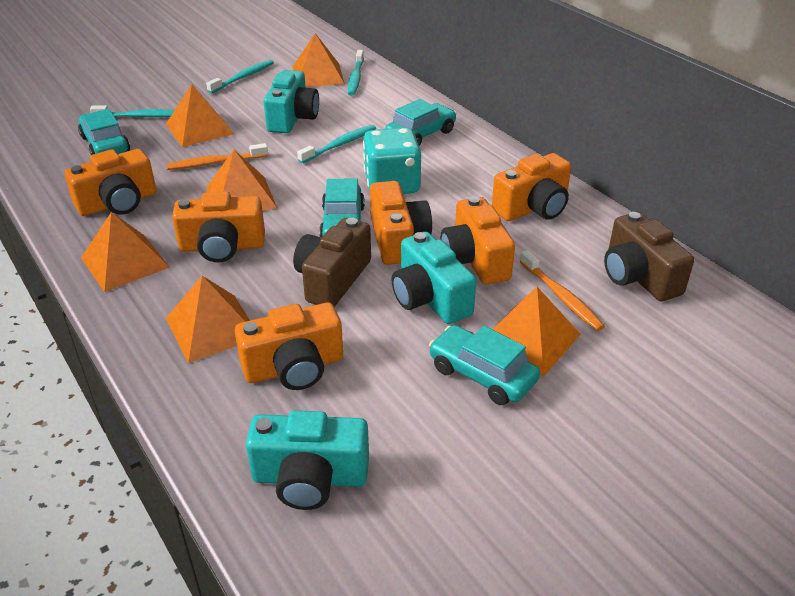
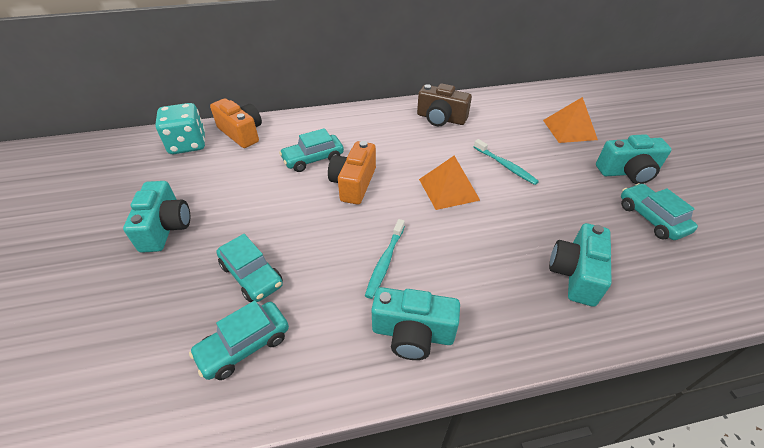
brown camera: 2 -> 1
orange camera: 6 -> 2
orange pyramid: 6 -> 2
orange toothbrush: 2 -> 0
turquoise camera: 3 -> 4
turquoise toothbrush: 4 -> 2

